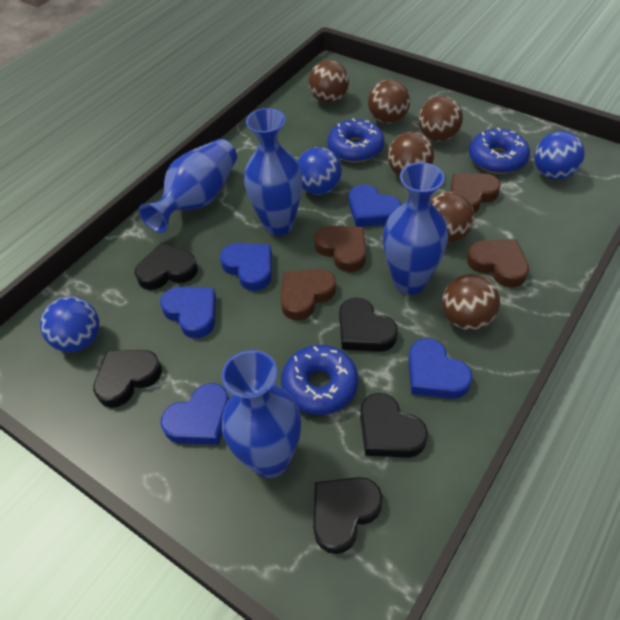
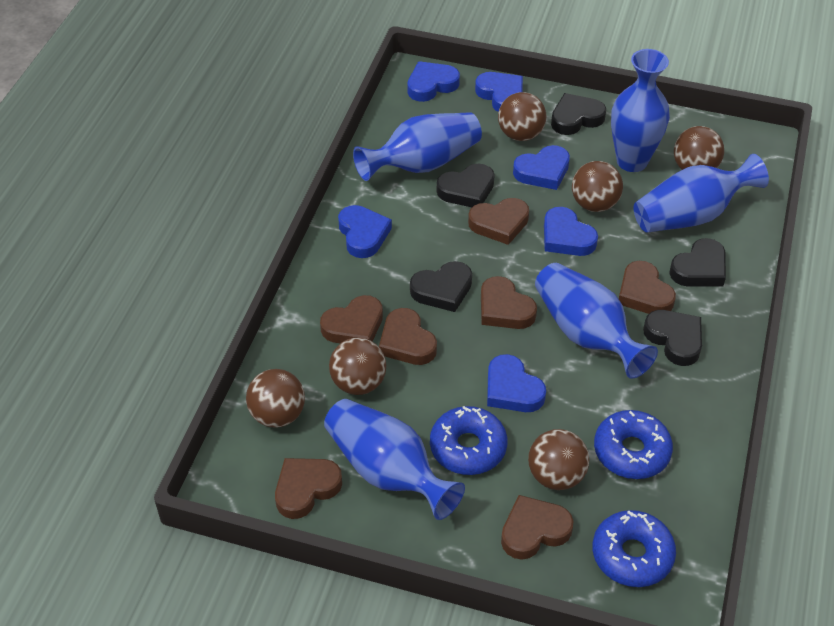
blue ball: 3 -> 0
blue heart: 5 -> 6
blue vase: 4 -> 5
brown heart: 4 -> 7

